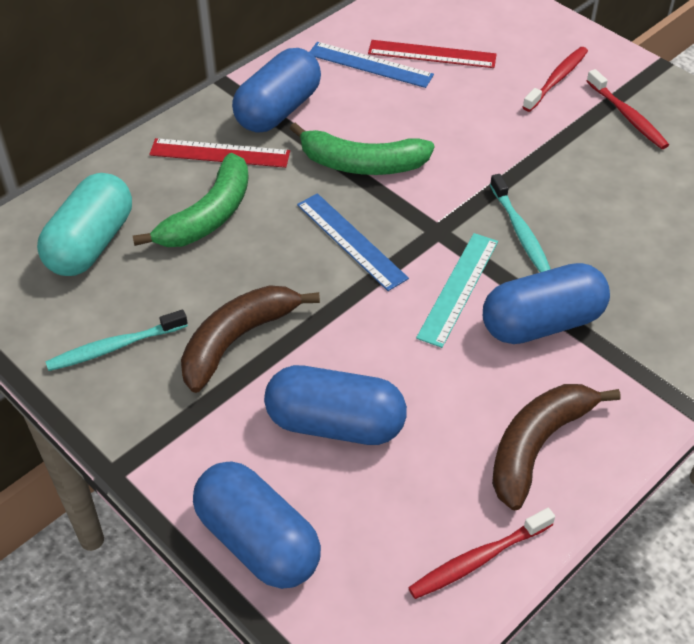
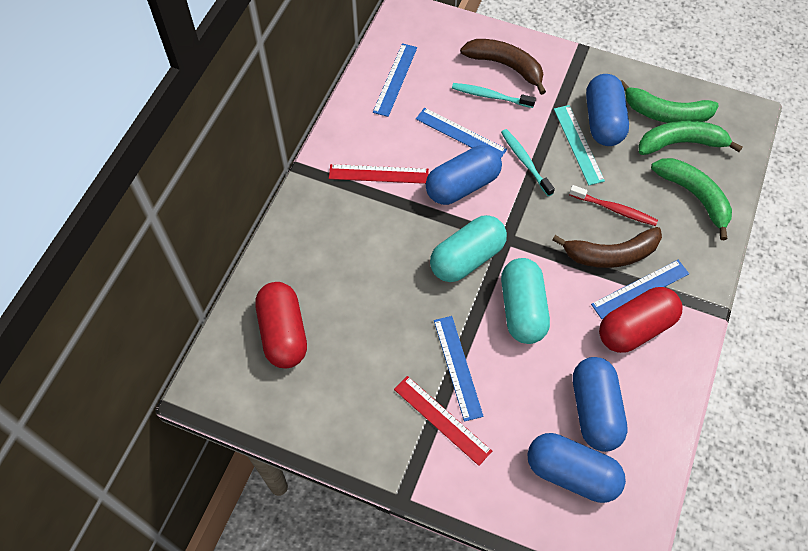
blue ruler: 2 -> 4
green banana: 2 -> 3
red capsule: 0 -> 2
red toothbrush: 3 -> 1
turquoise capsule: 1 -> 2

